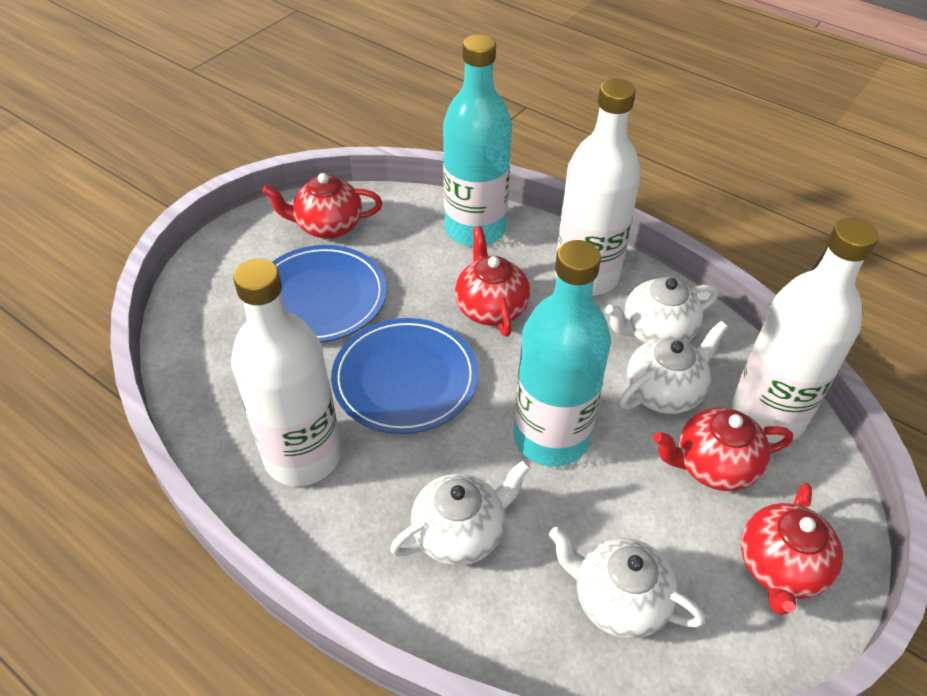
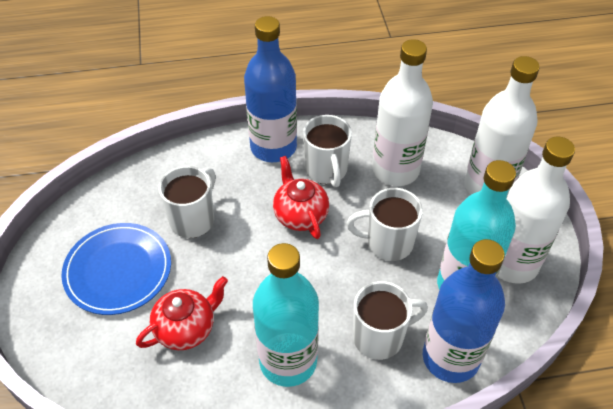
blue bottle: 0 -> 2
blue plate: 2 -> 1
red teapot: 4 -> 2
white mug: 0 -> 4
white teapot: 4 -> 0

